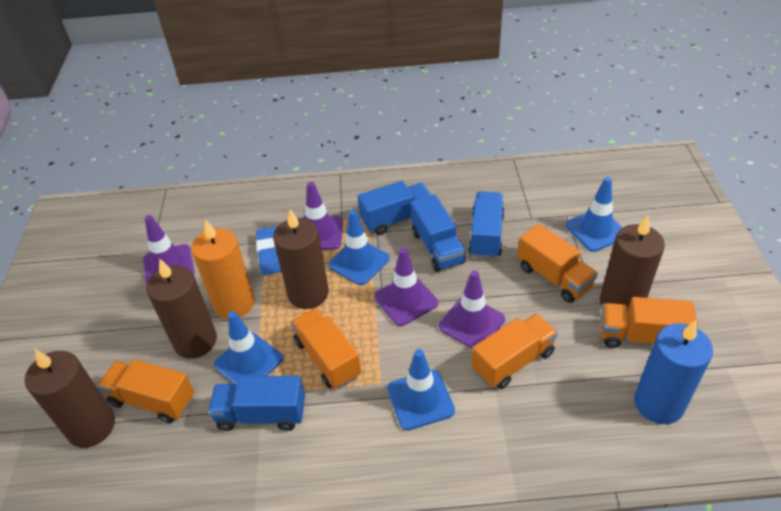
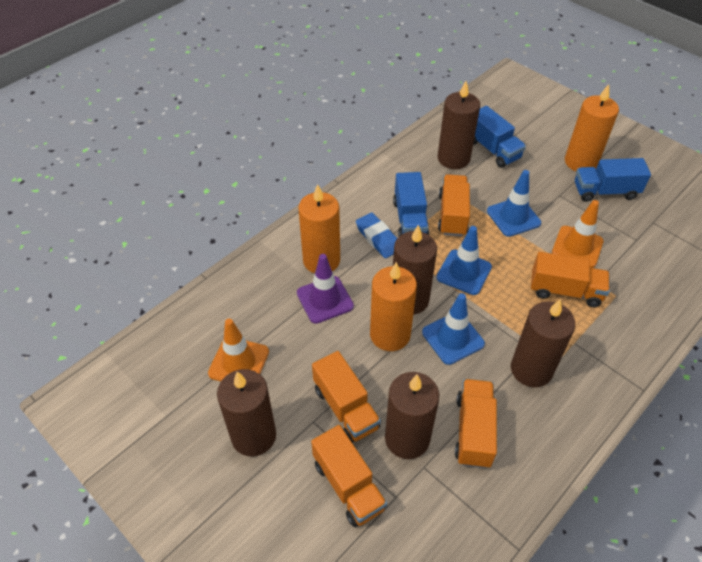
blue candle: 1 -> 0
blue traffic cone: 4 -> 3
blue truck: 4 -> 3
brown candle: 4 -> 5
orange candle: 1 -> 3
orange traffic cone: 0 -> 2
purple traffic cone: 4 -> 1

